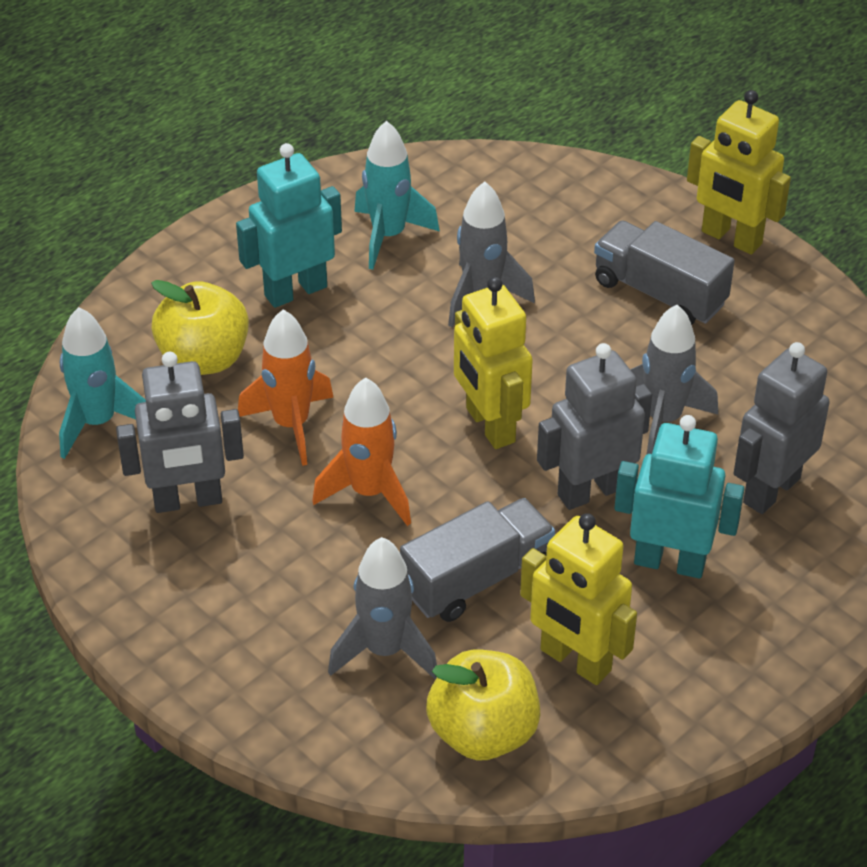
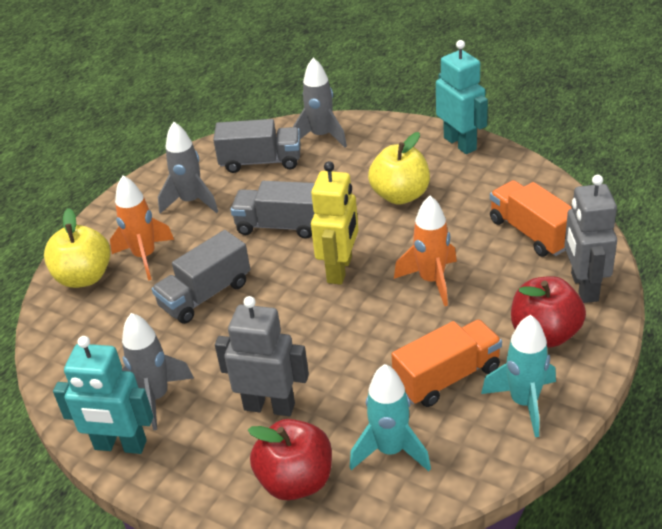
grey robot: 3 -> 2
grey truck: 2 -> 3
orange truck: 0 -> 2
red apple: 0 -> 2
yellow robot: 3 -> 1

